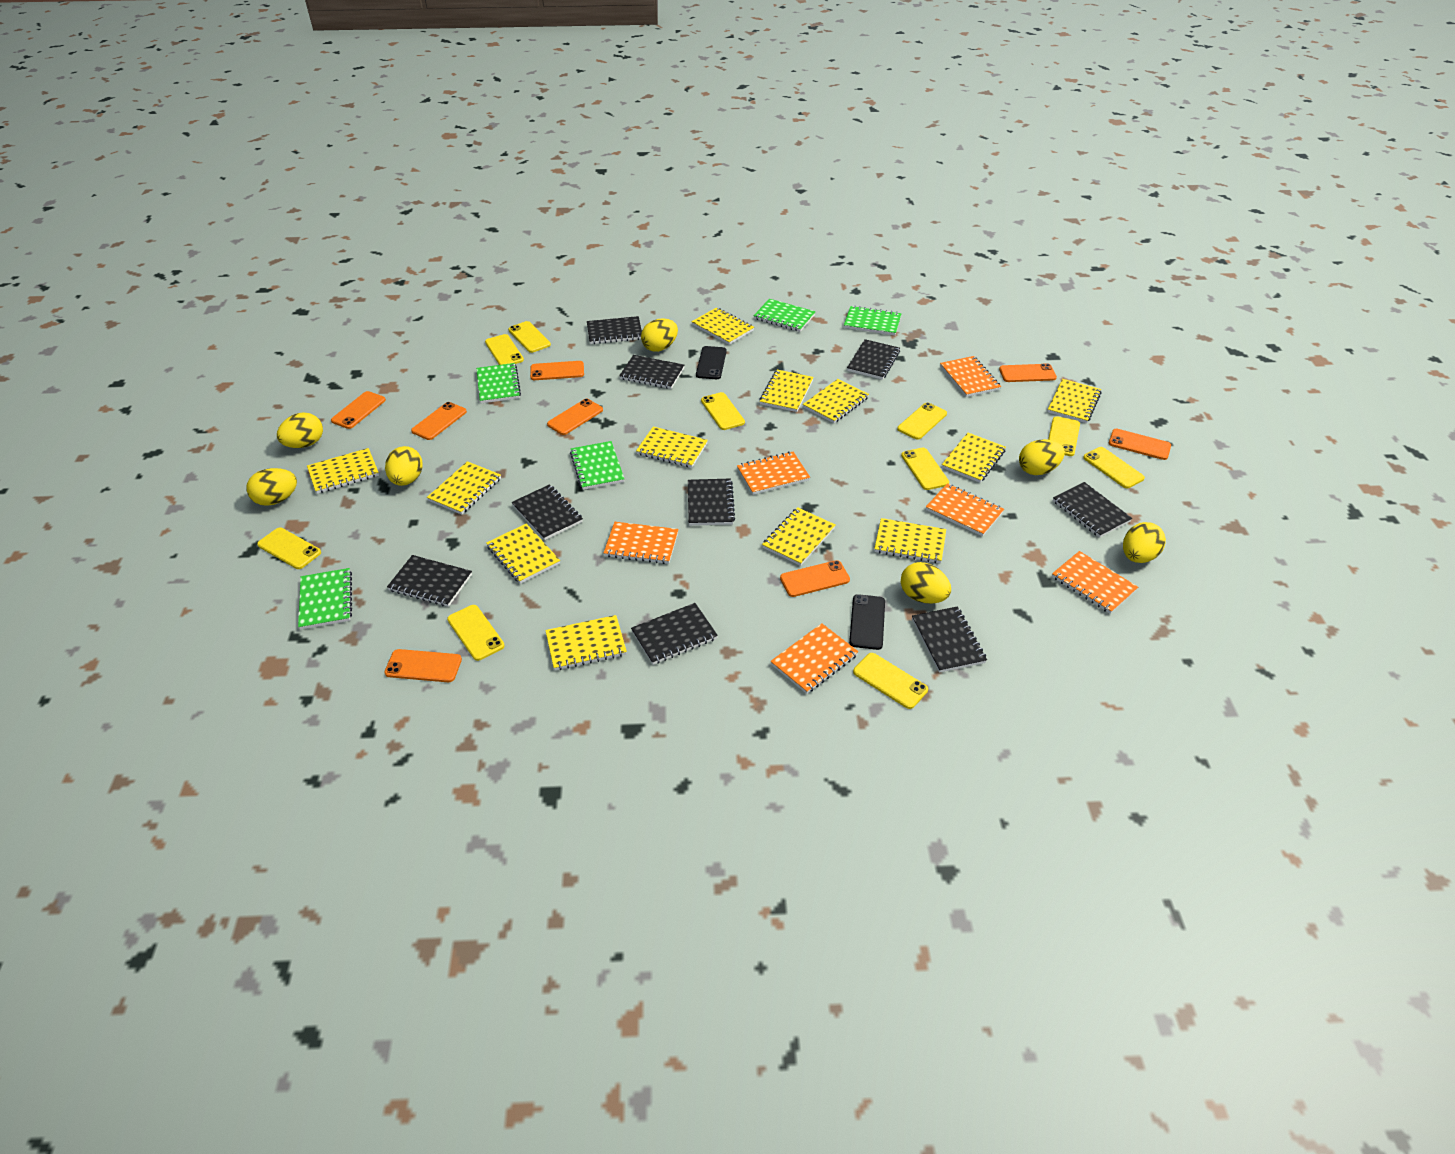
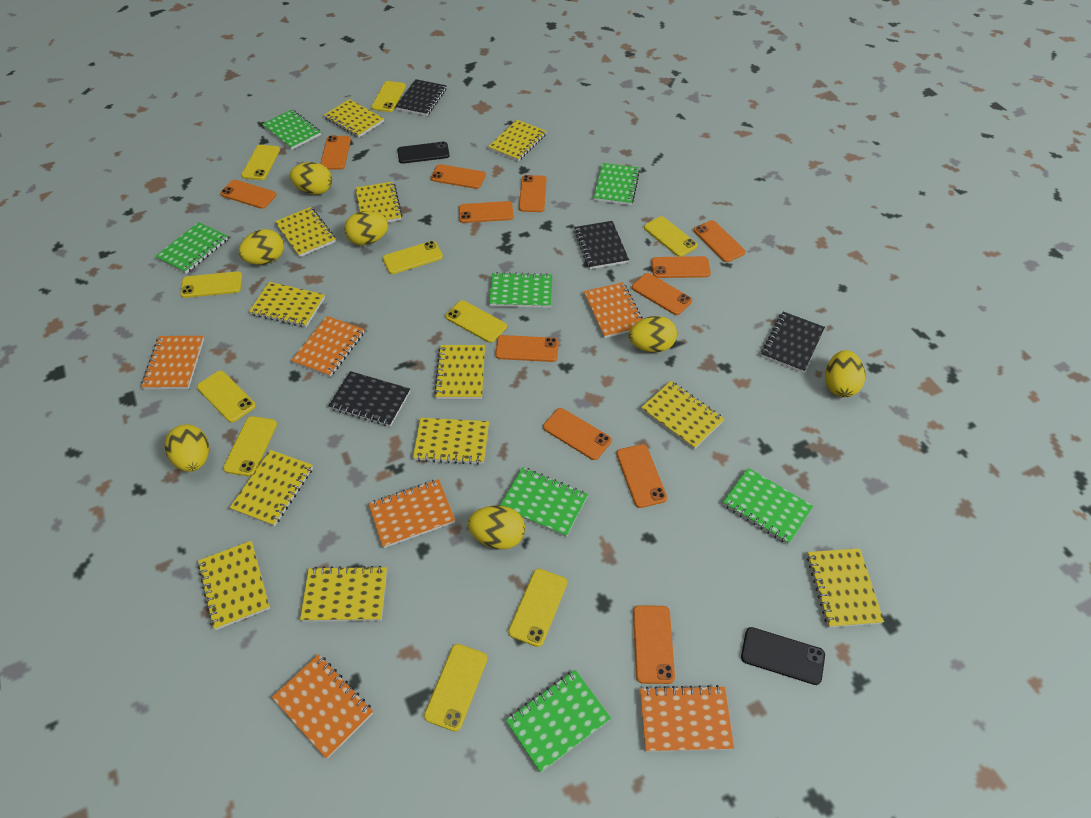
black notebook: 9 -> 4
green notebook: 5 -> 7
orange phone: 8 -> 12

